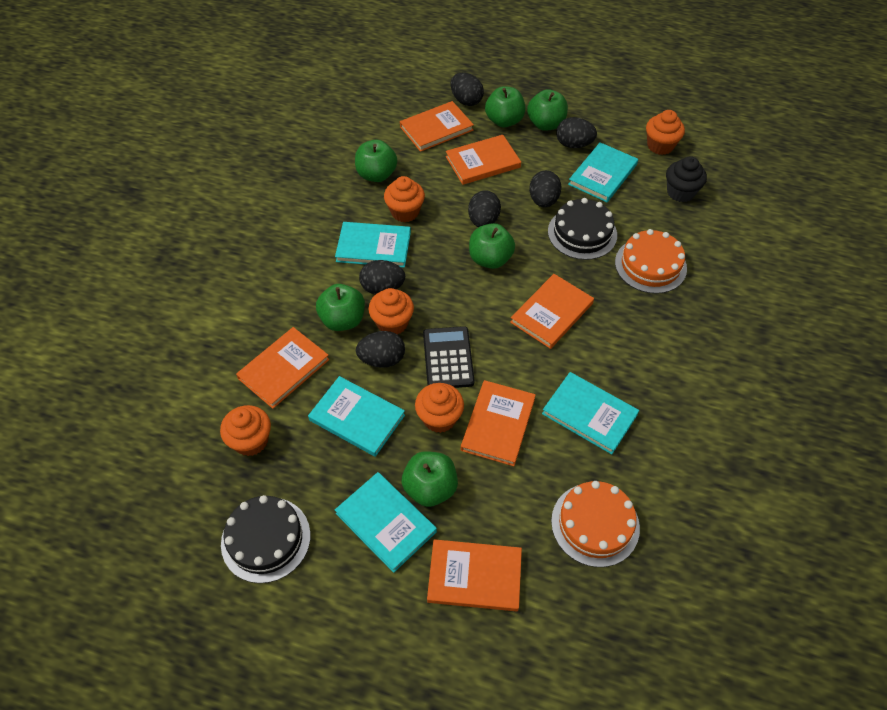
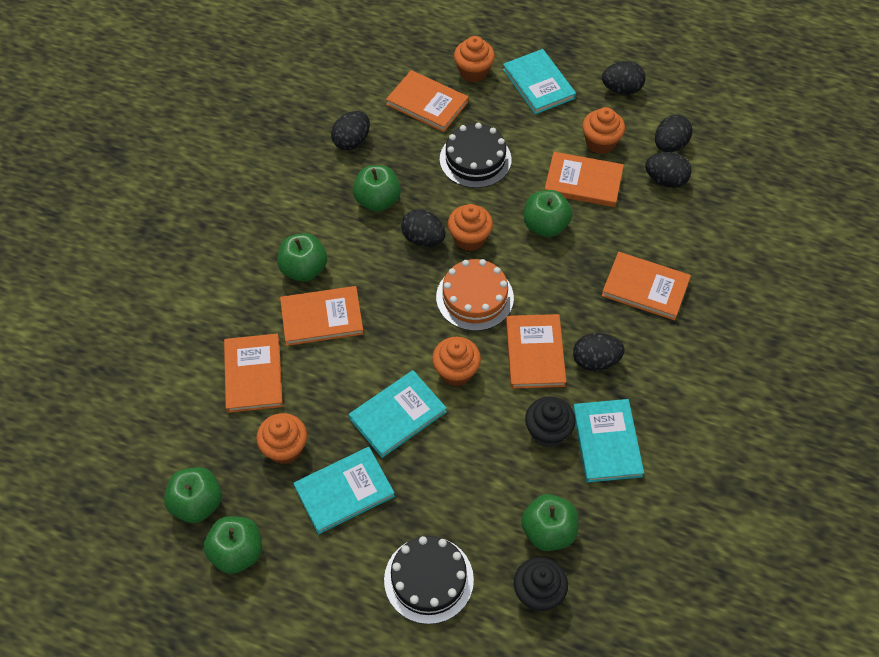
black calculator: 1 -> 0
black cupcake: 1 -> 2
orange cake: 2 -> 1
turquoise book: 5 -> 4

